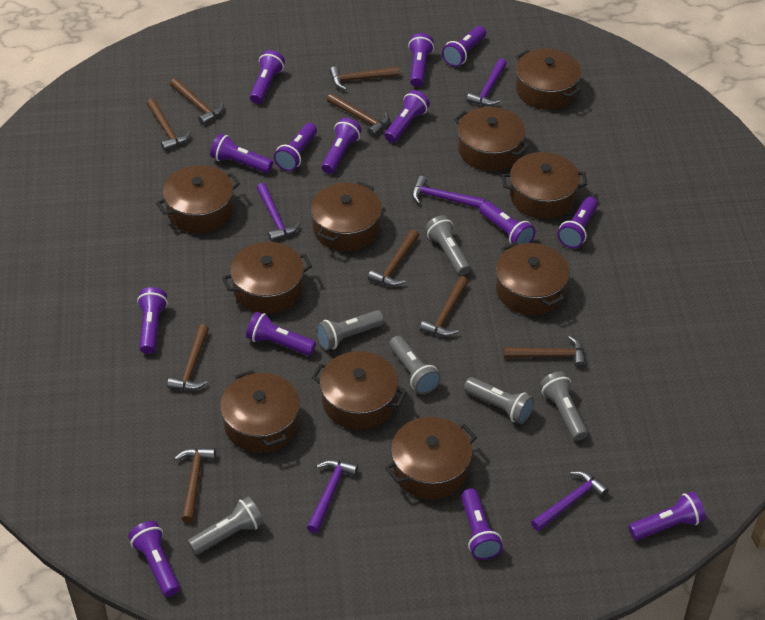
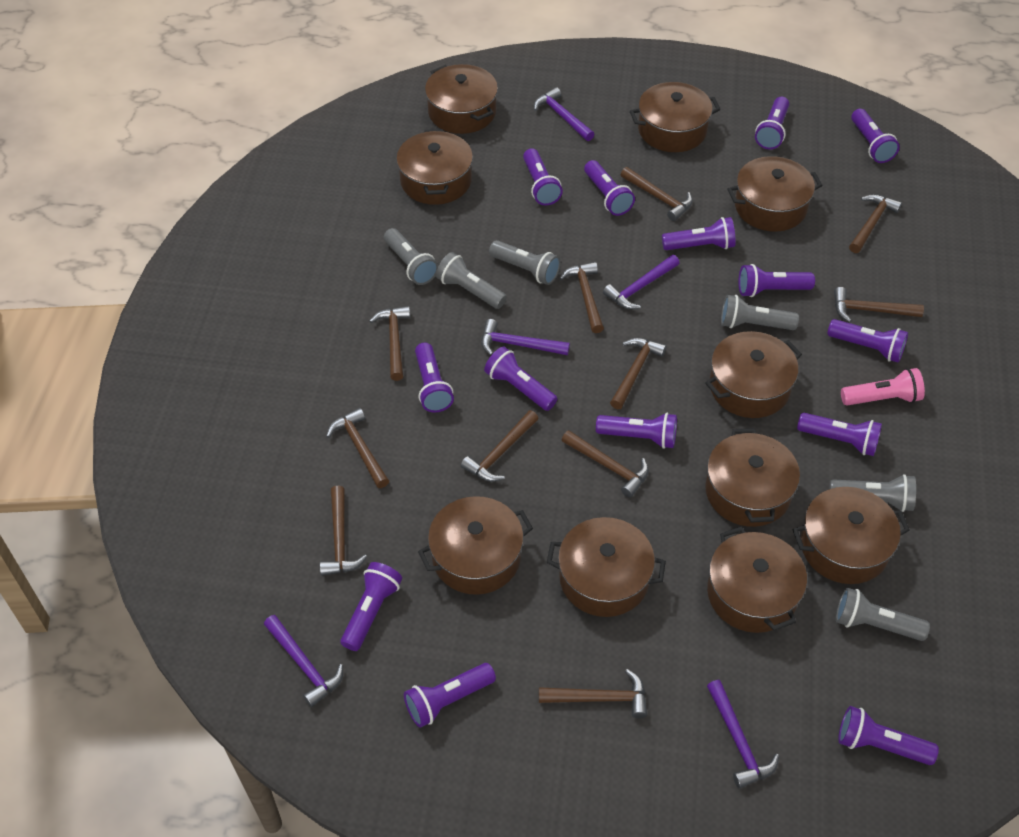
brown hammer: 9 -> 11
pink flashlight: 0 -> 1

